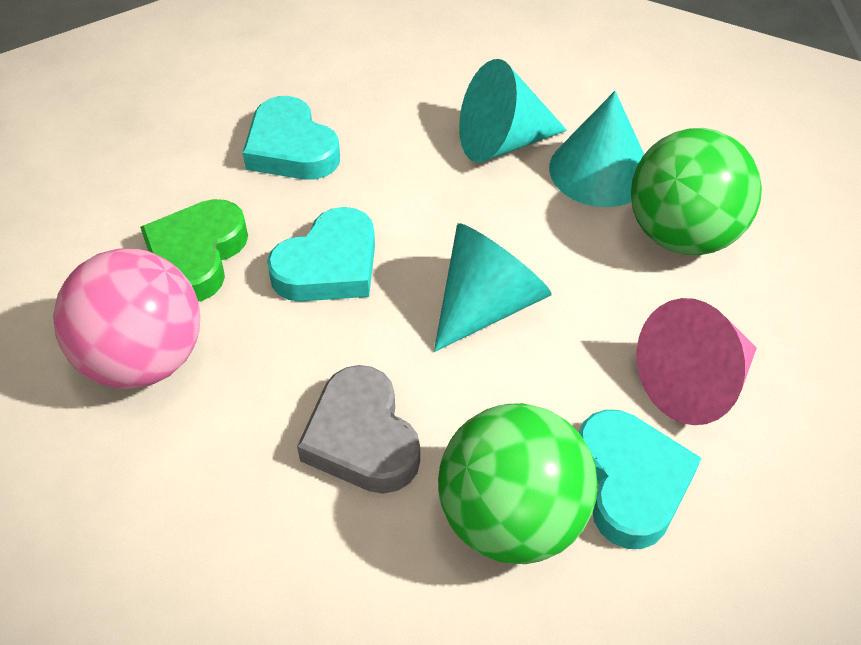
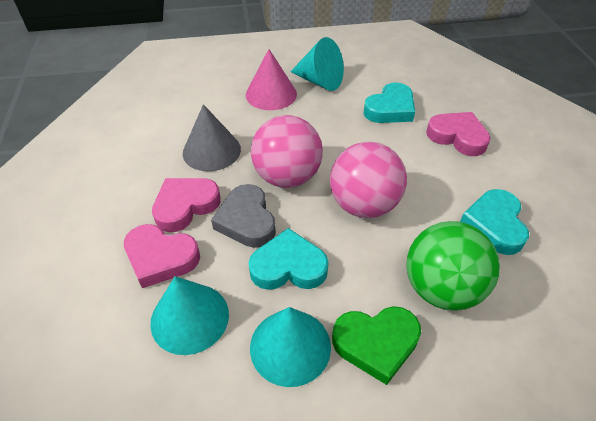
green ball: 2 -> 1
grey cone: 0 -> 1
pink ball: 1 -> 2
pink heart: 0 -> 3

